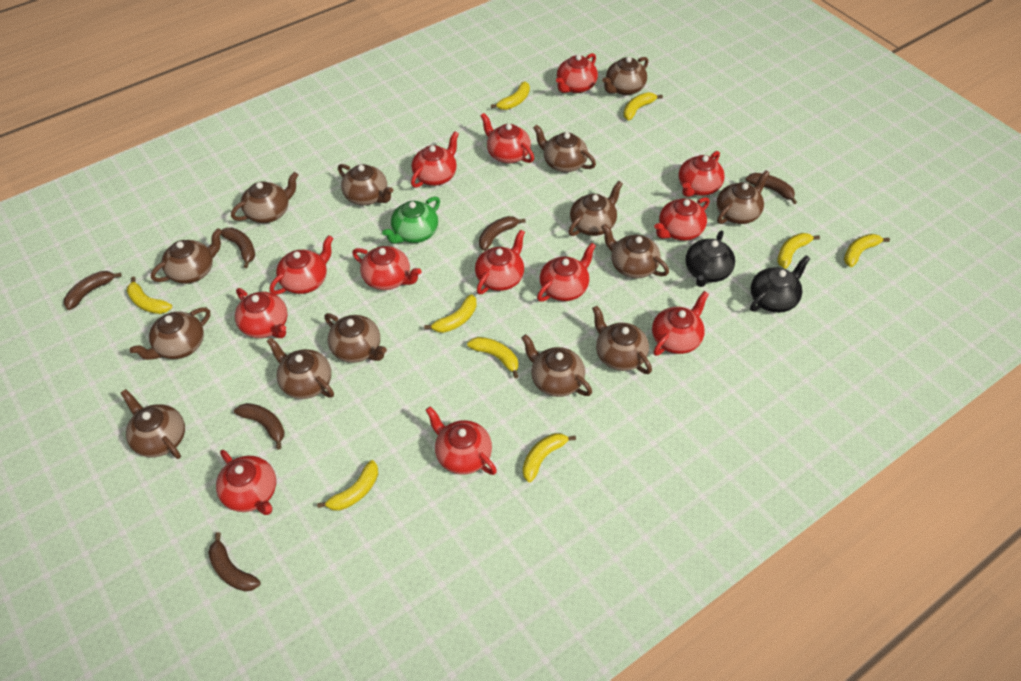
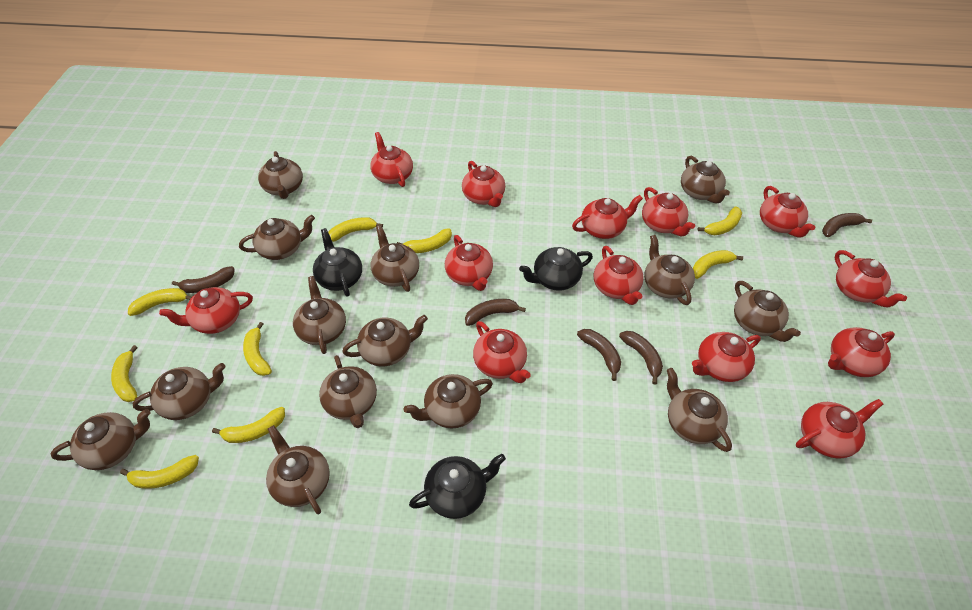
black teapot: 2 -> 3
brown banana: 6 -> 5
green teapot: 1 -> 0

